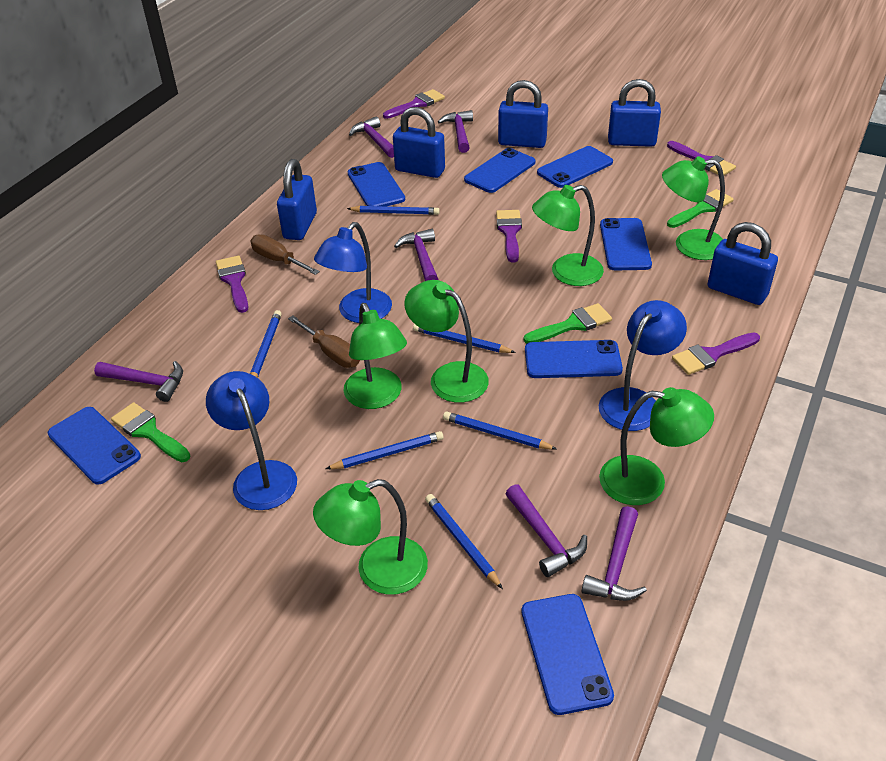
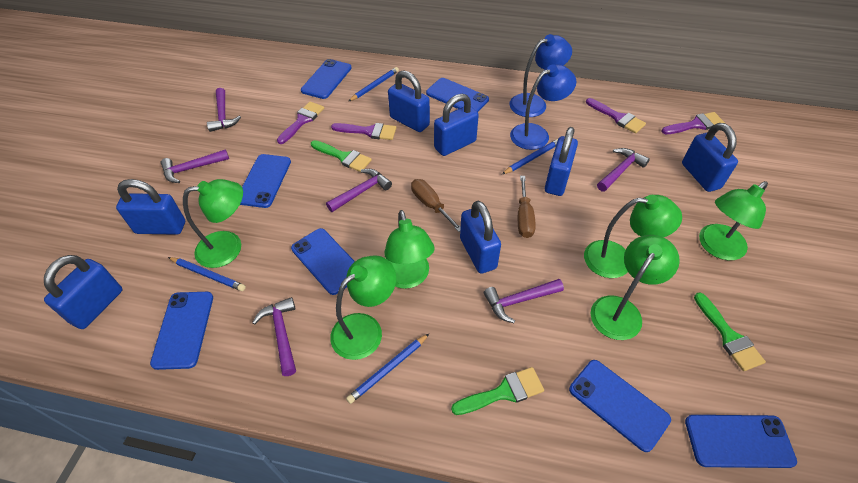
blue lamp: 3 -> 2
blue padlock: 5 -> 7
blue pencil: 6 -> 4
purple brush: 5 -> 4

